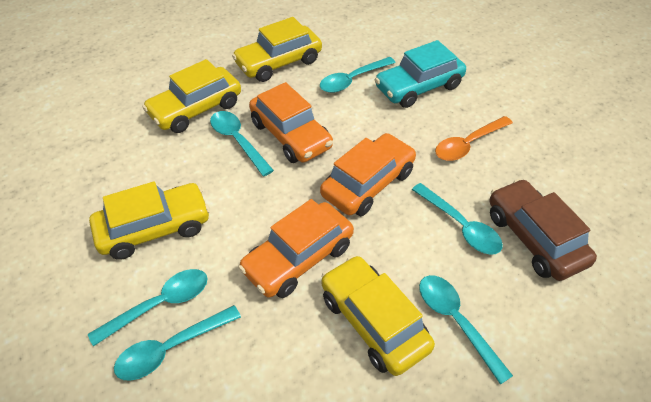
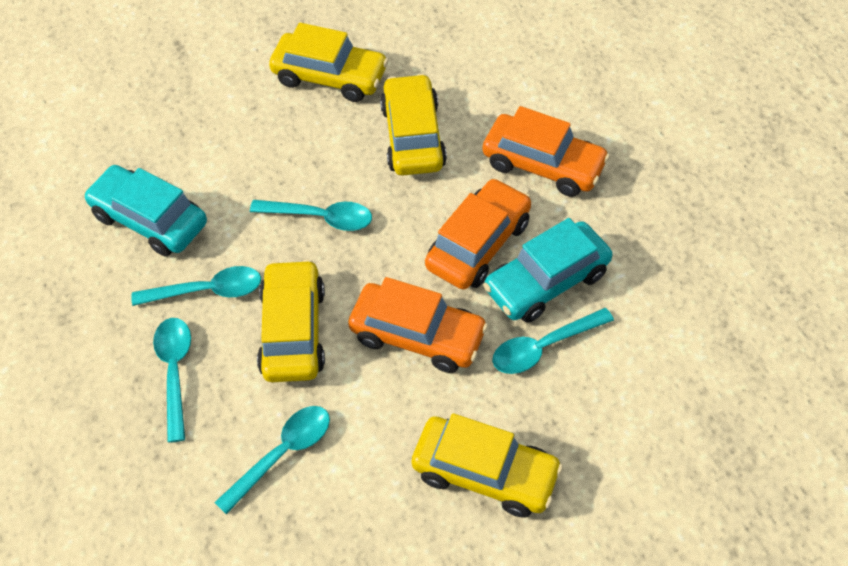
brown car: 1 -> 0
orange spoon: 1 -> 0
turquoise car: 1 -> 2
turquoise spoon: 6 -> 5

